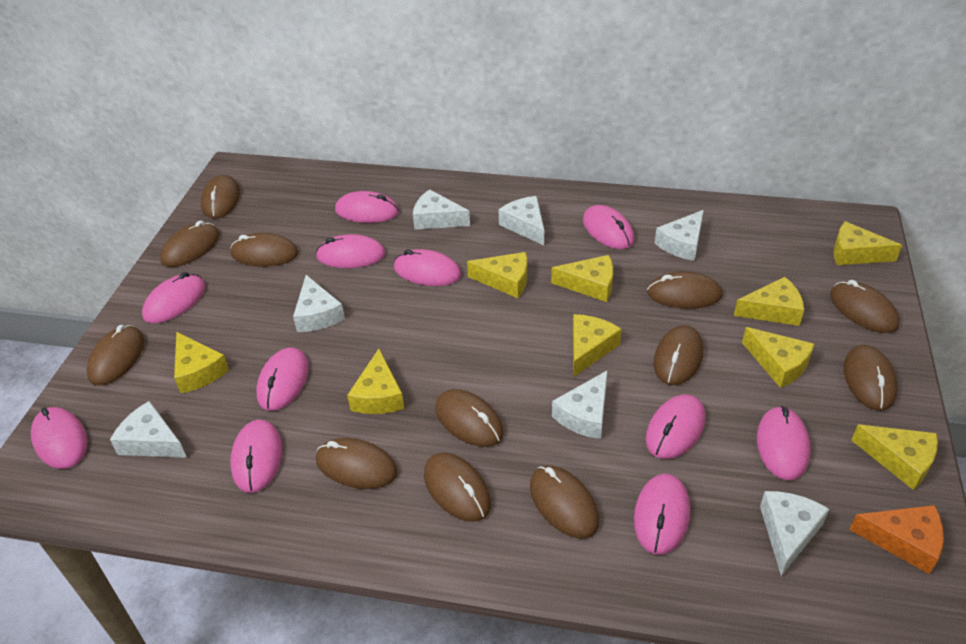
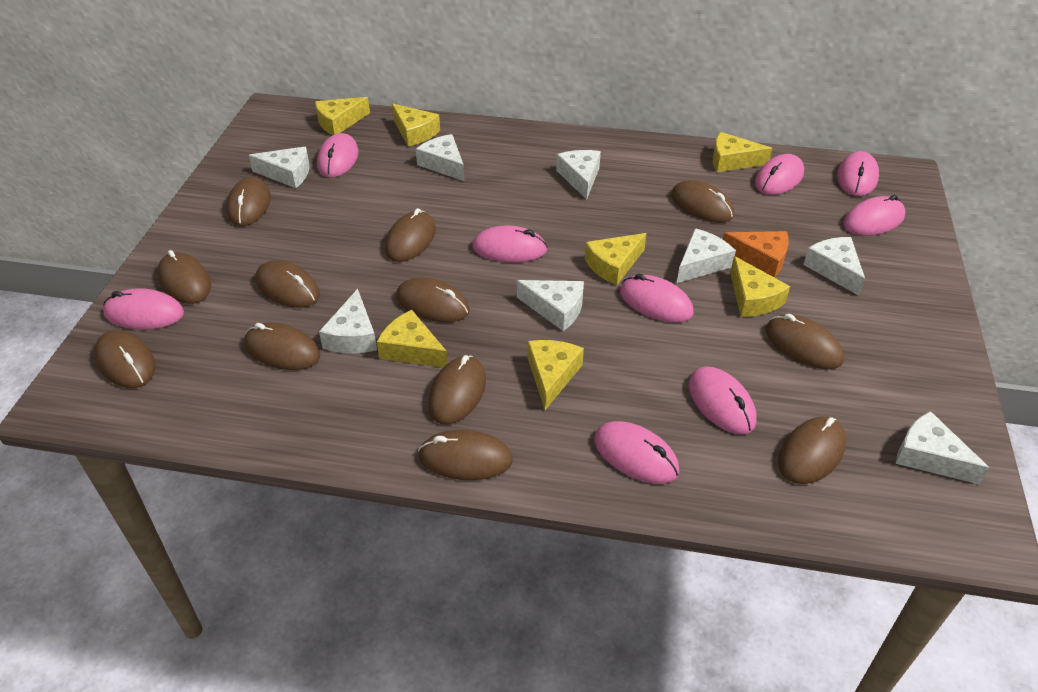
pink mouse: 11 -> 9
white cheese: 7 -> 8
yellow cheese: 9 -> 7

